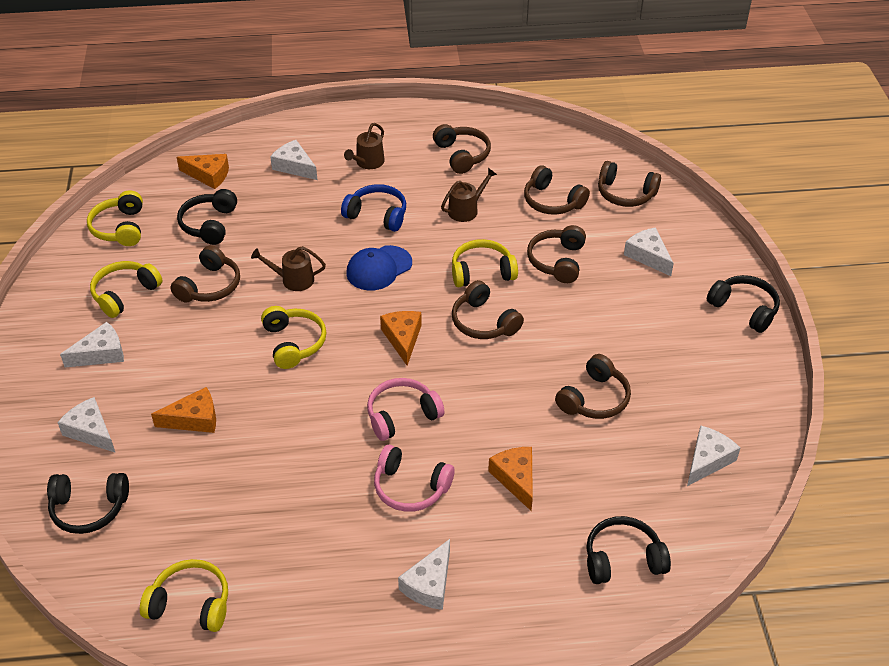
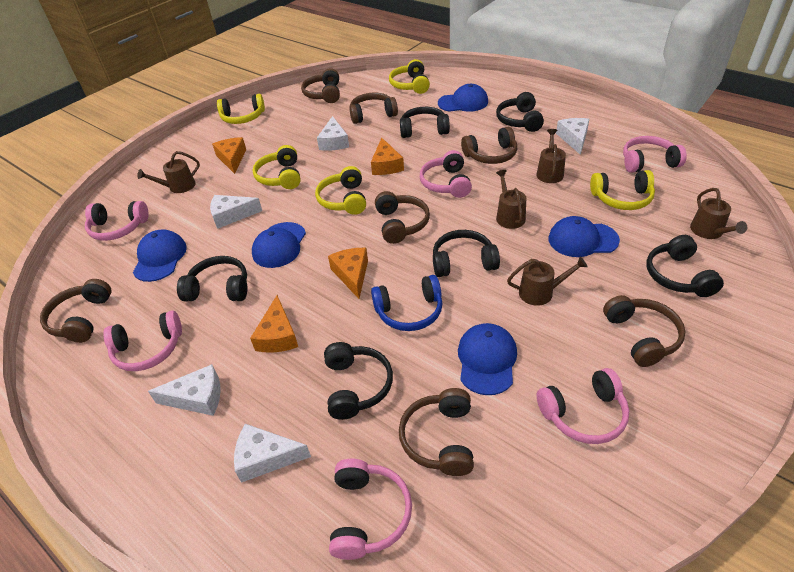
black headphones: 4 -> 6
blue cap: 1 -> 5
brown watering can: 3 -> 5
pink headphones: 2 -> 6
white cheese: 6 -> 5

